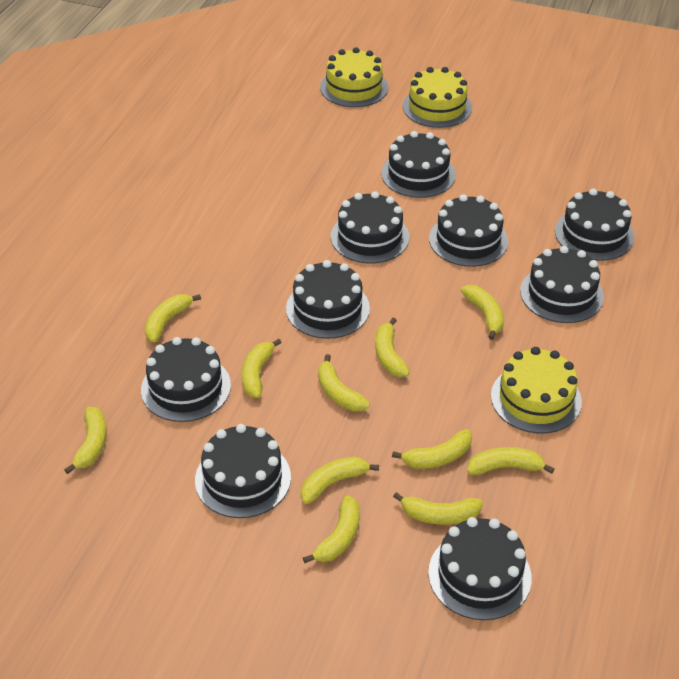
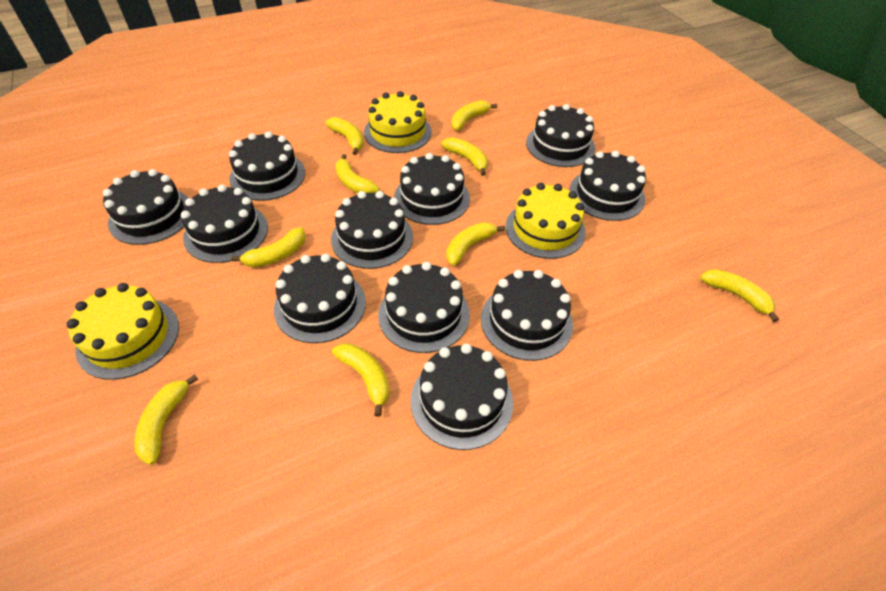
black cake: 9 -> 11
yellow banana: 11 -> 9

